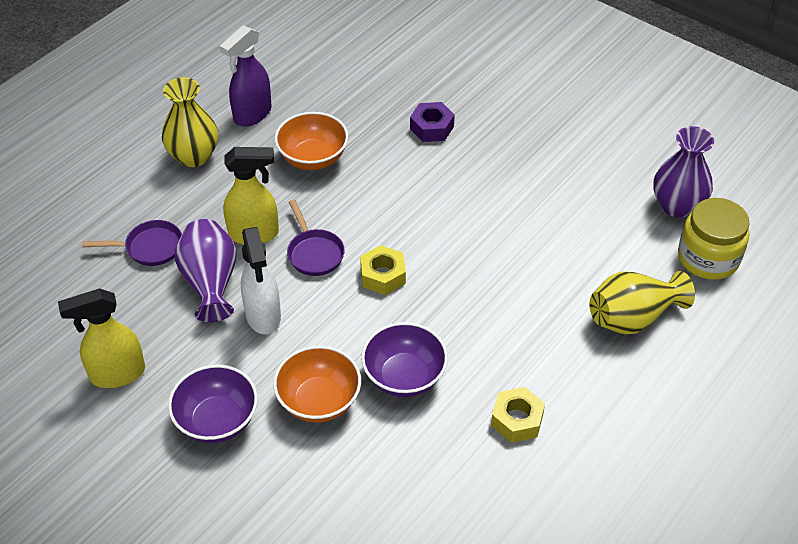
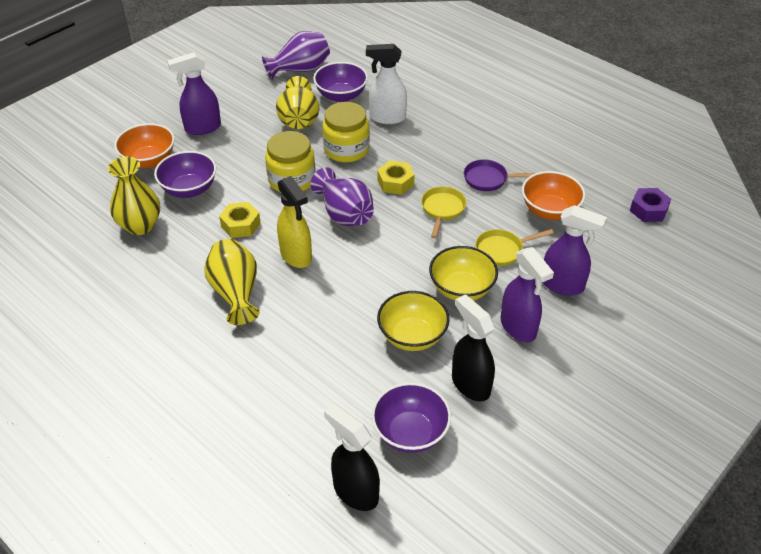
black spray bottle: 0 -> 2
purple bowl: 2 -> 3
purple pan: 2 -> 1
purple spray bottle: 1 -> 3
yellow bowl: 0 -> 2
yellow jar: 1 -> 2
yellow pan: 0 -> 2
yellow spray bottle: 2 -> 1
yellow vase: 2 -> 3

